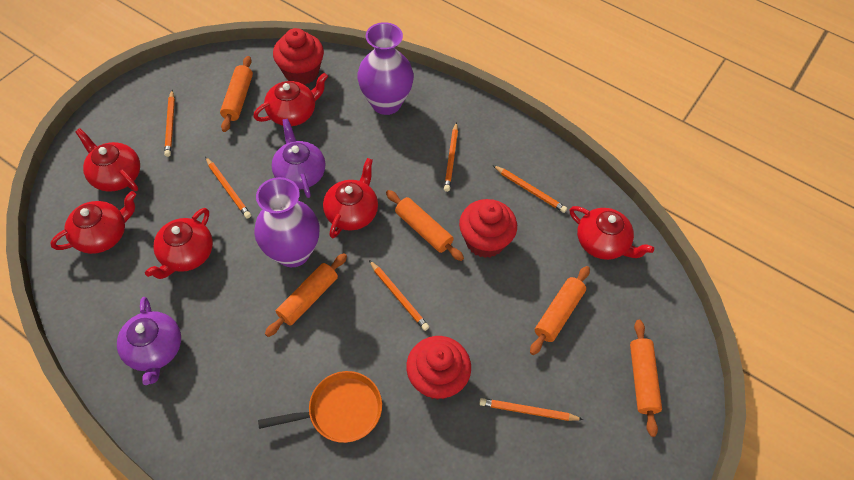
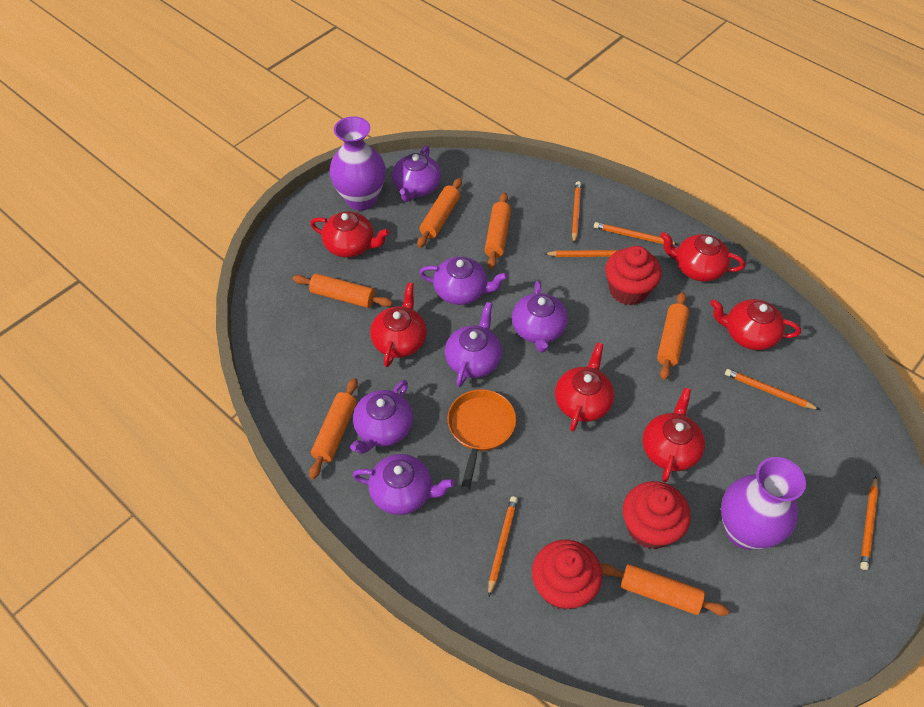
orange rolling pin: 5 -> 6
purple teapot: 2 -> 6

